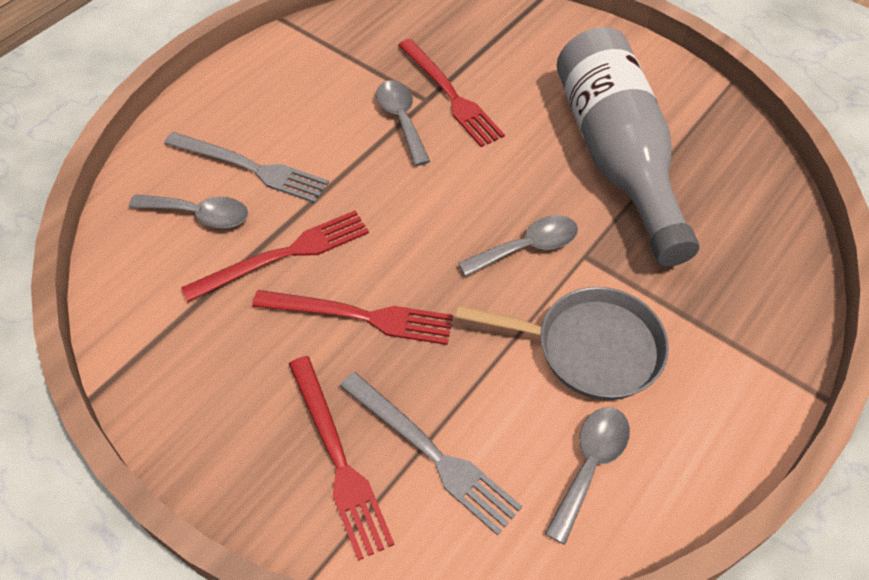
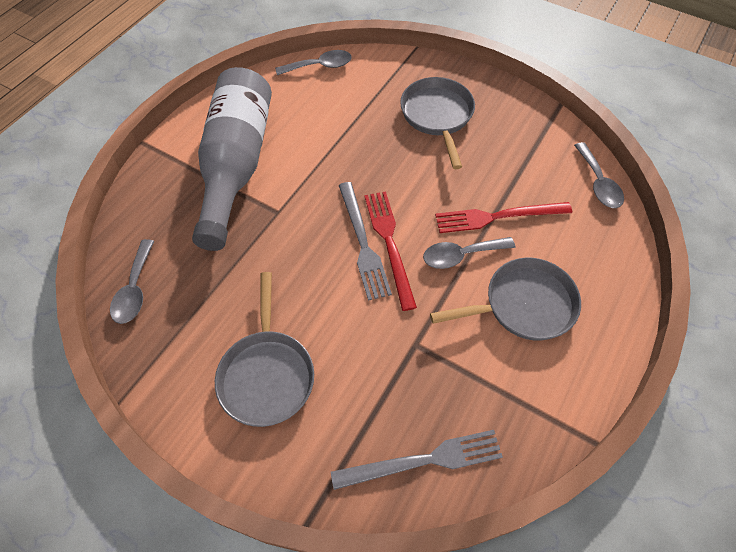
grey pan: 1 -> 3
red fork: 4 -> 2

